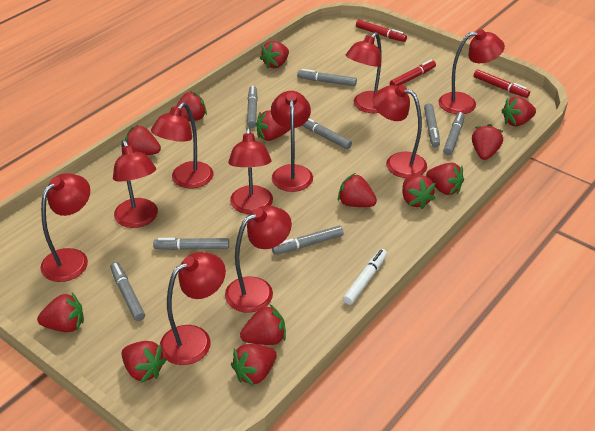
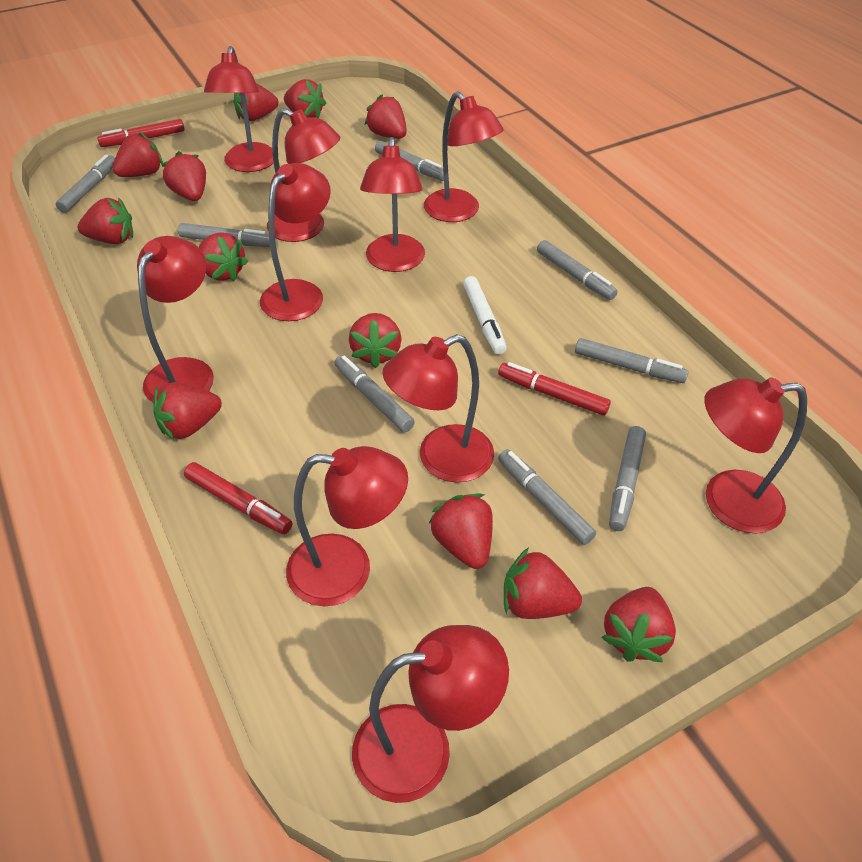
red strawberry: 13 -> 12

